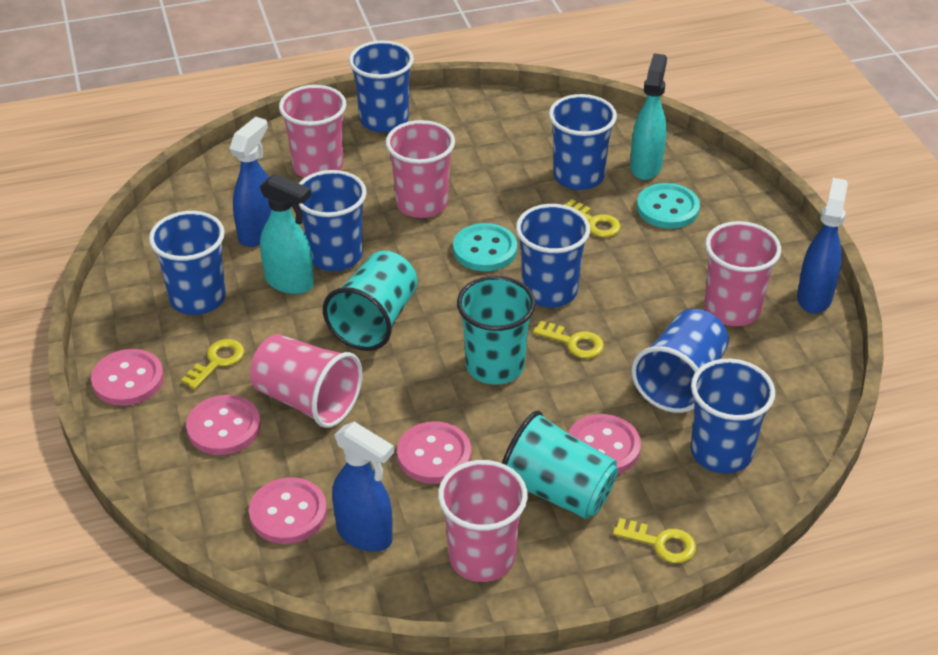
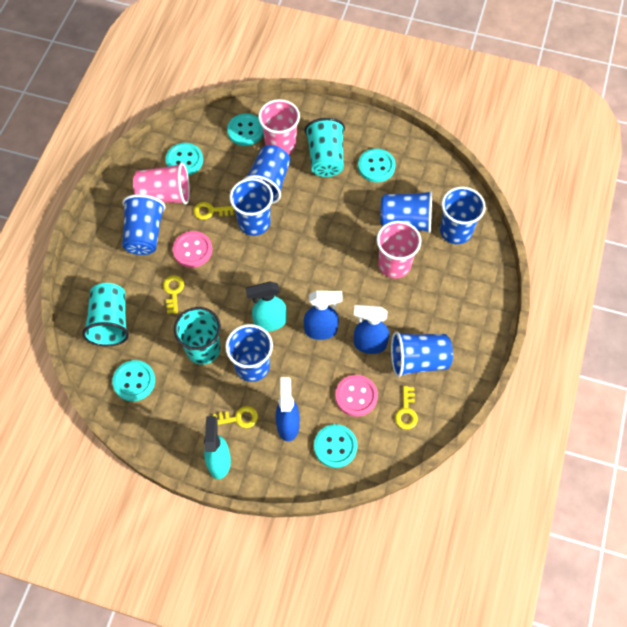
pink button: 5 -> 2
pink cup: 5 -> 3
turquoise button: 2 -> 5

